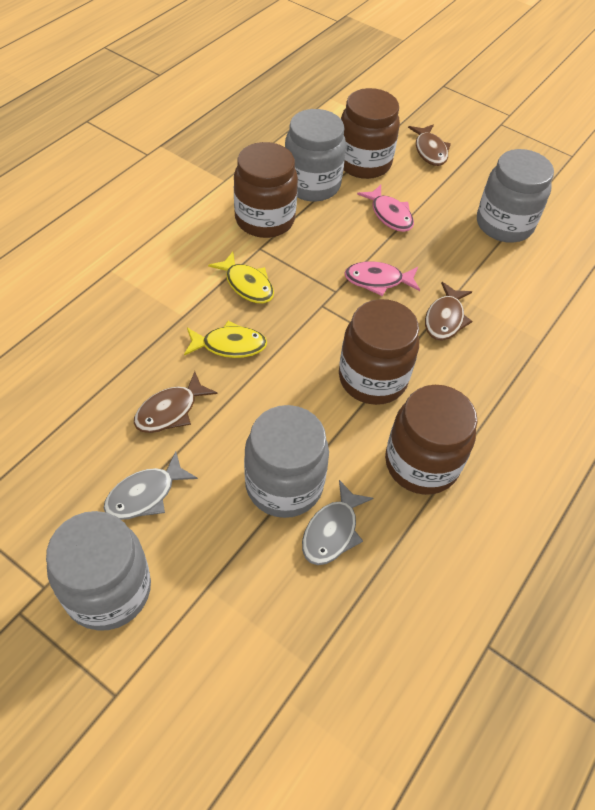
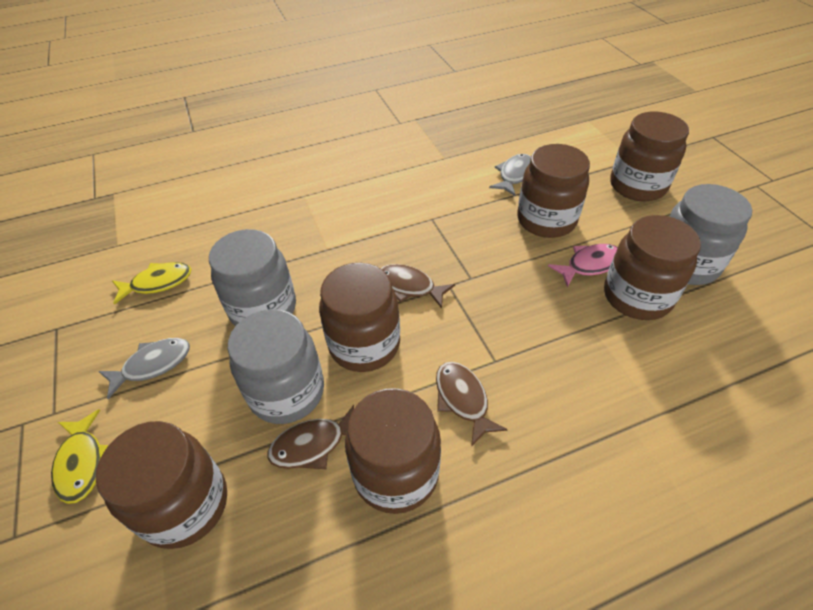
brown jar: 4 -> 6
grey jar: 4 -> 3
pink fish: 2 -> 1

